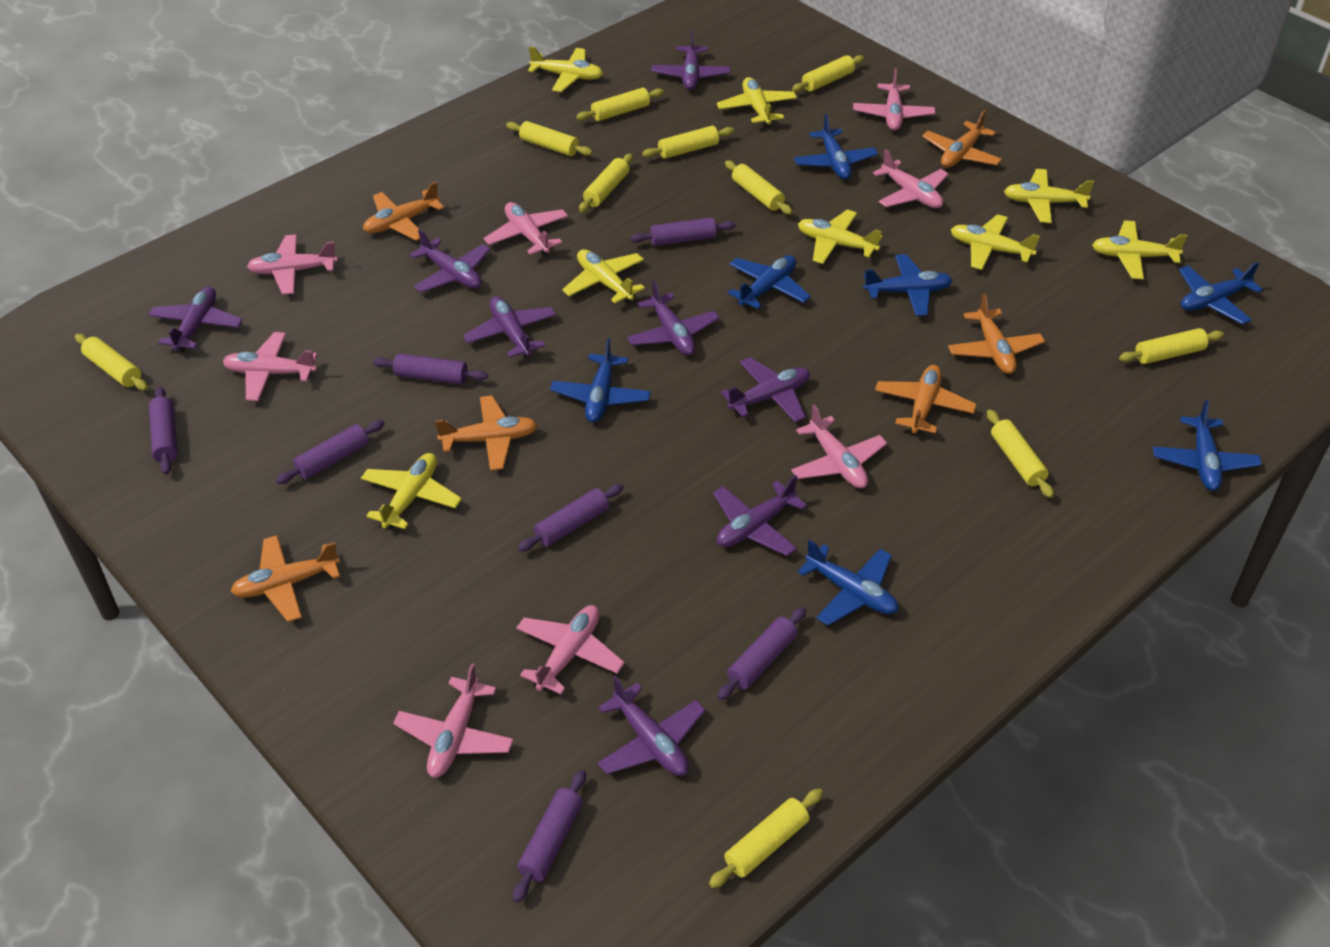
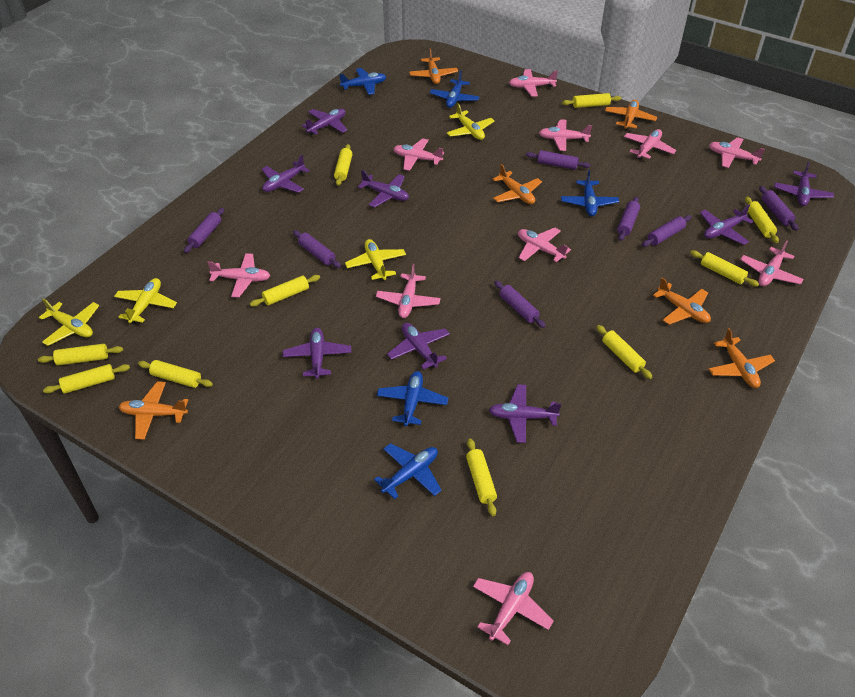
blue plane: 7 -> 5
pink plane: 8 -> 10
yellow plane: 8 -> 4

